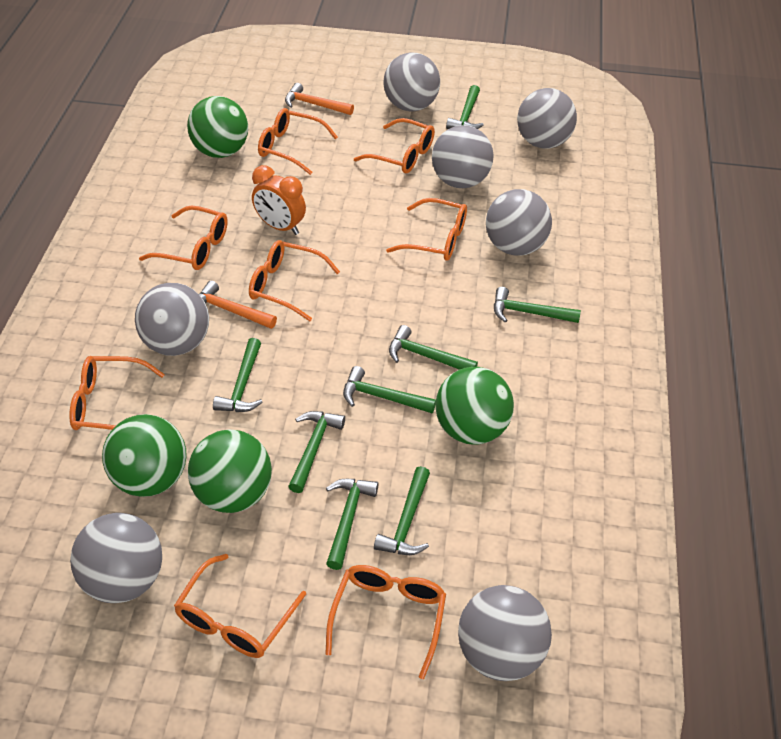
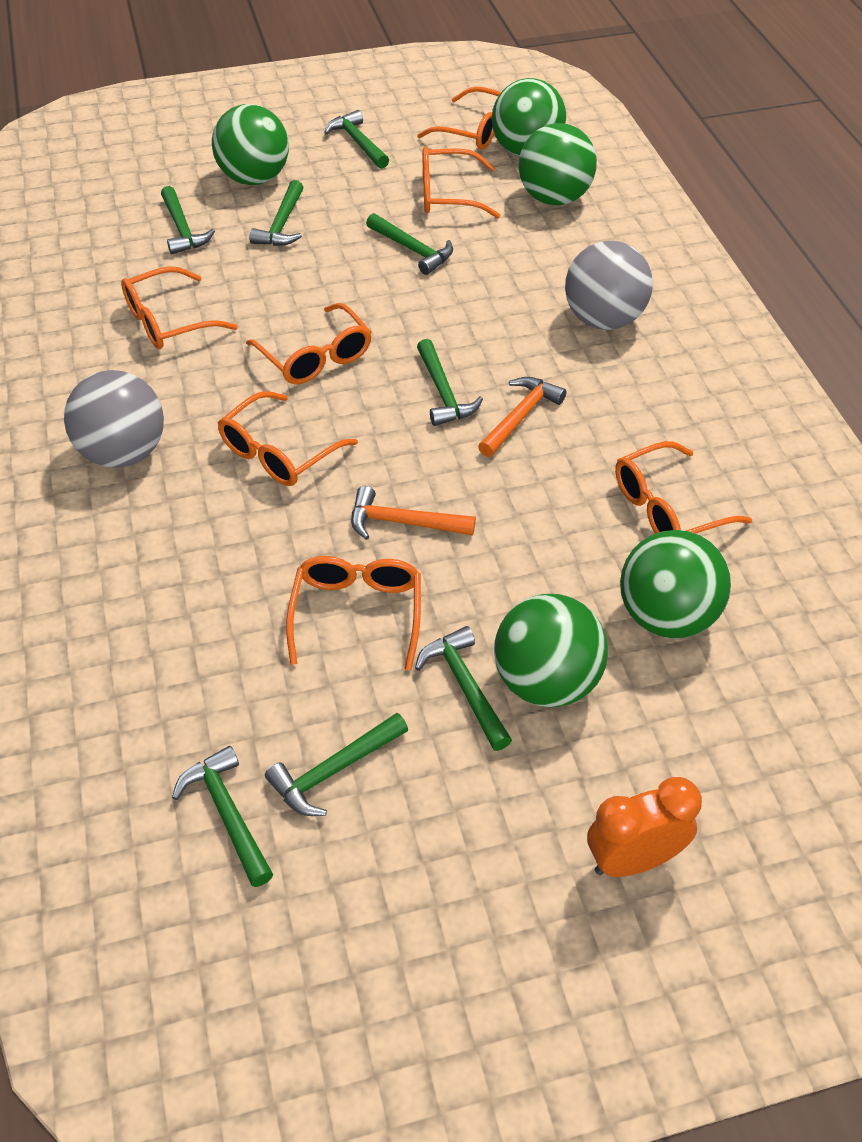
green ball: 4 -> 5
grey ball: 7 -> 2
orange glasses: 8 -> 7

